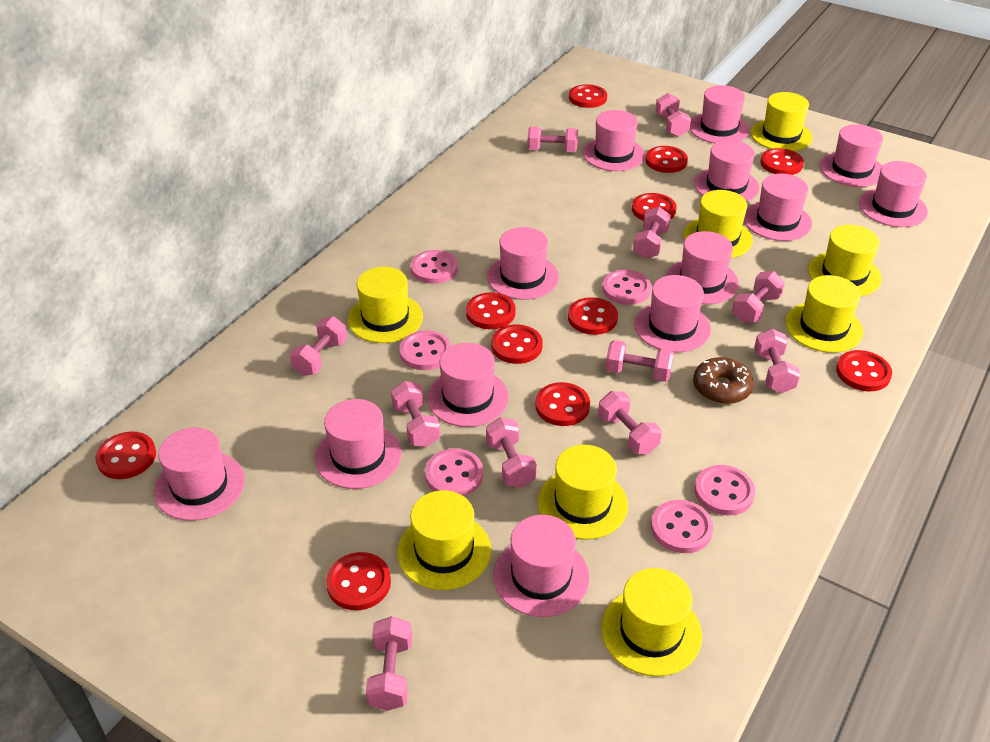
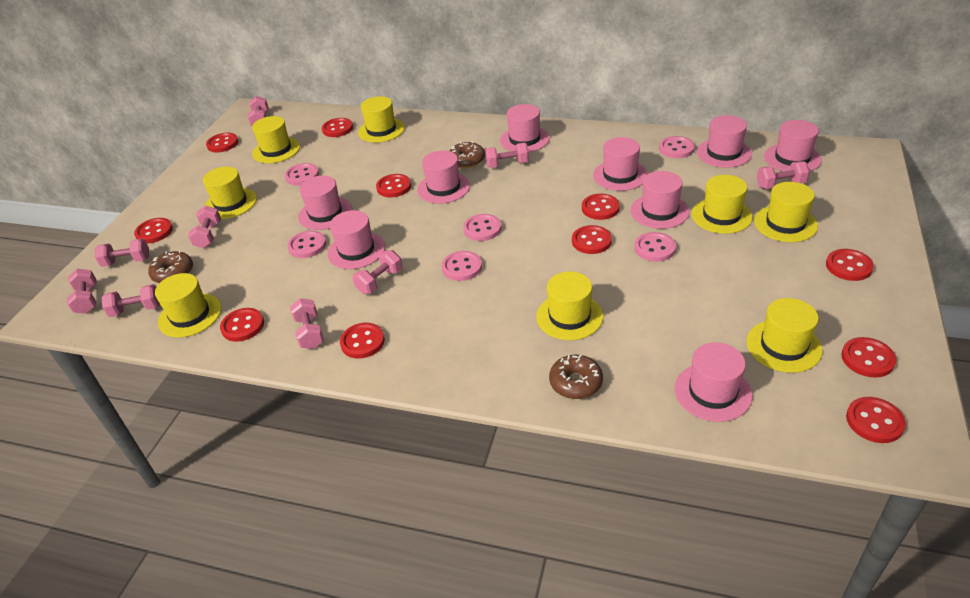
brown donut: 1 -> 3
pink dumbbell: 11 -> 9
pink hat: 13 -> 9

